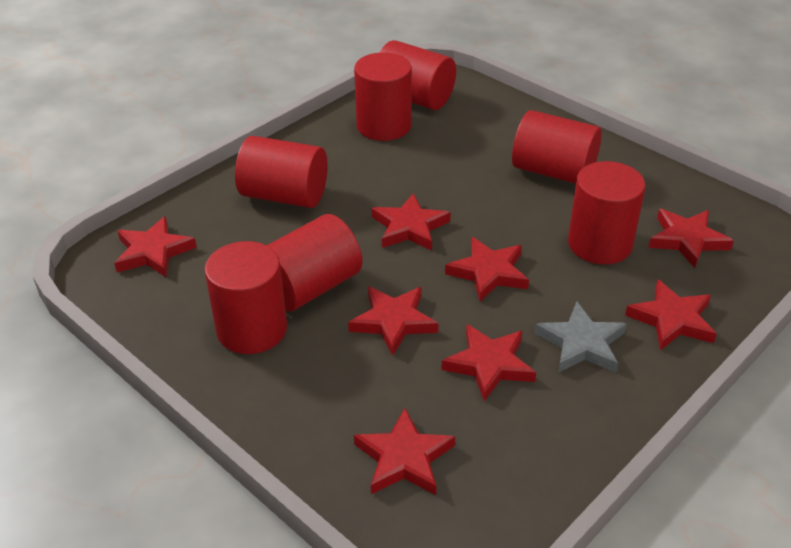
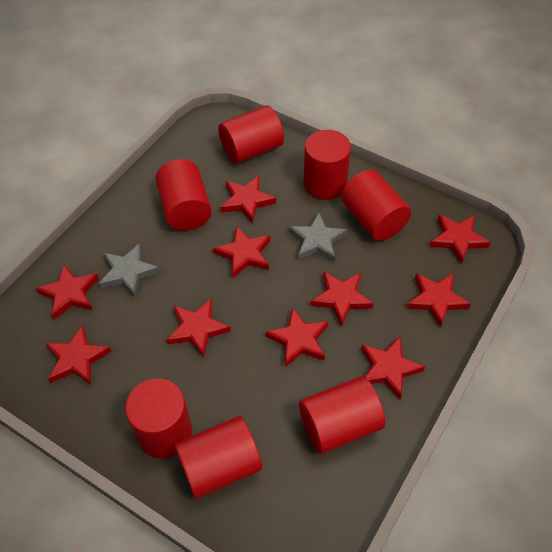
grey star: 1 -> 2
red star: 8 -> 10

